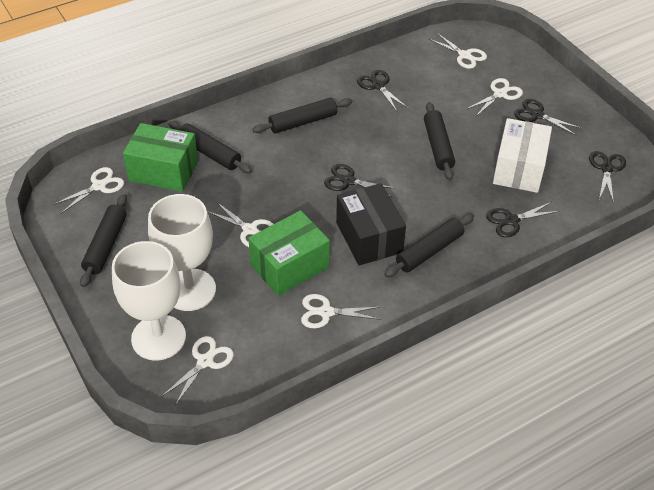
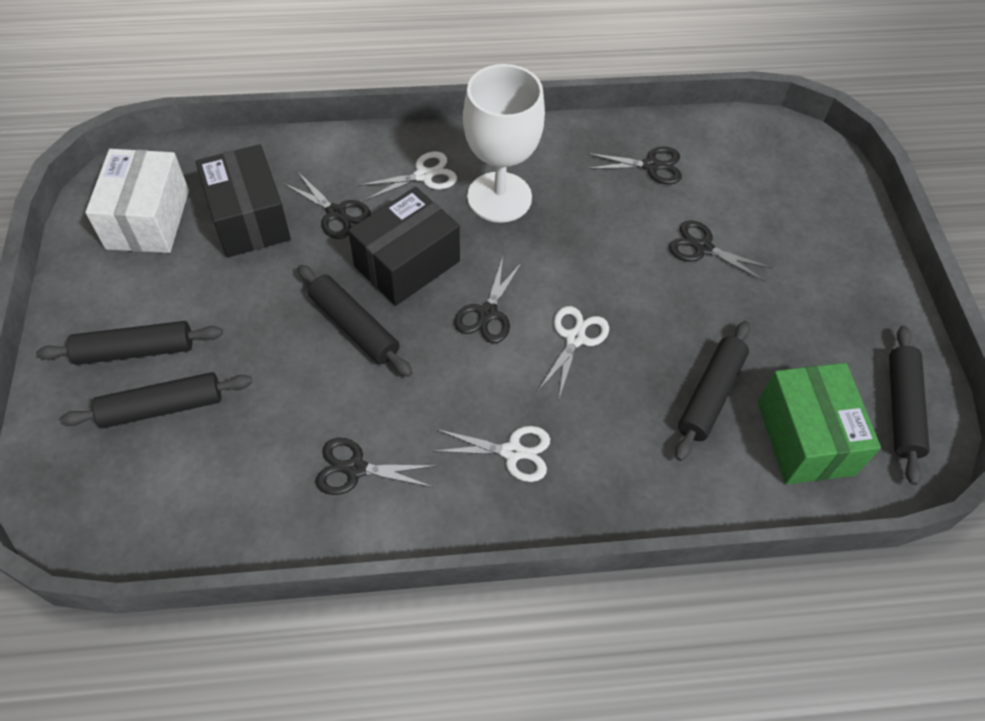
black box: 1 -> 2
green box: 2 -> 1
white goblet: 2 -> 1
white scissors: 6 -> 3

